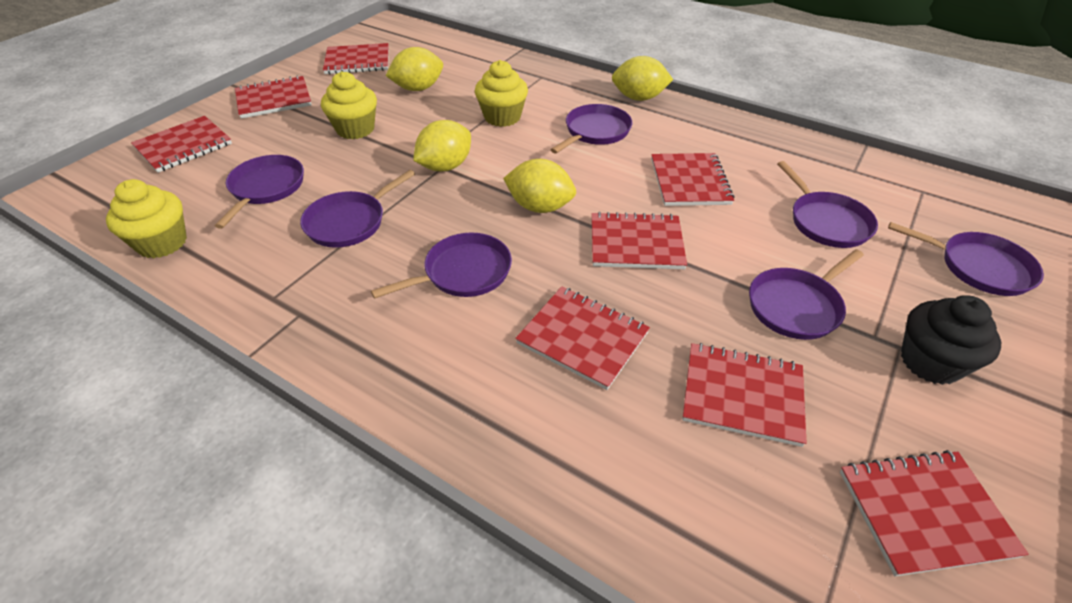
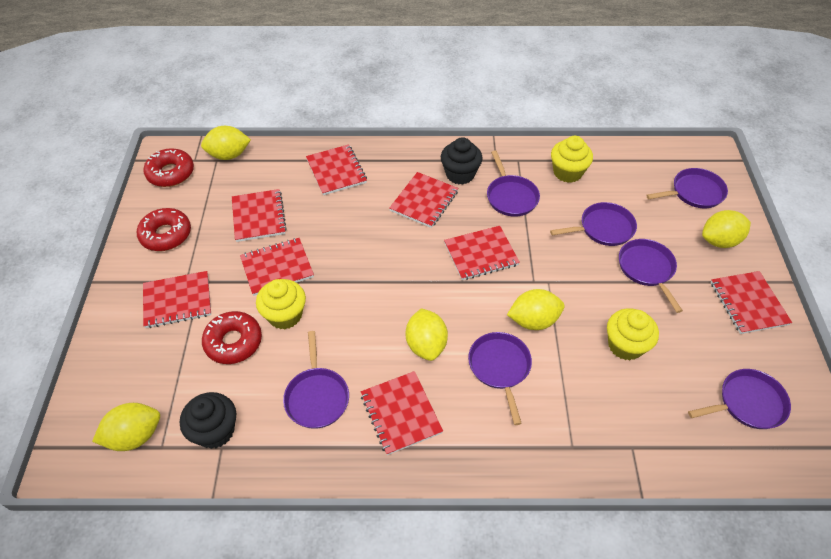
black cupcake: 1 -> 2
red donut: 0 -> 3
yellow lemon: 4 -> 5

